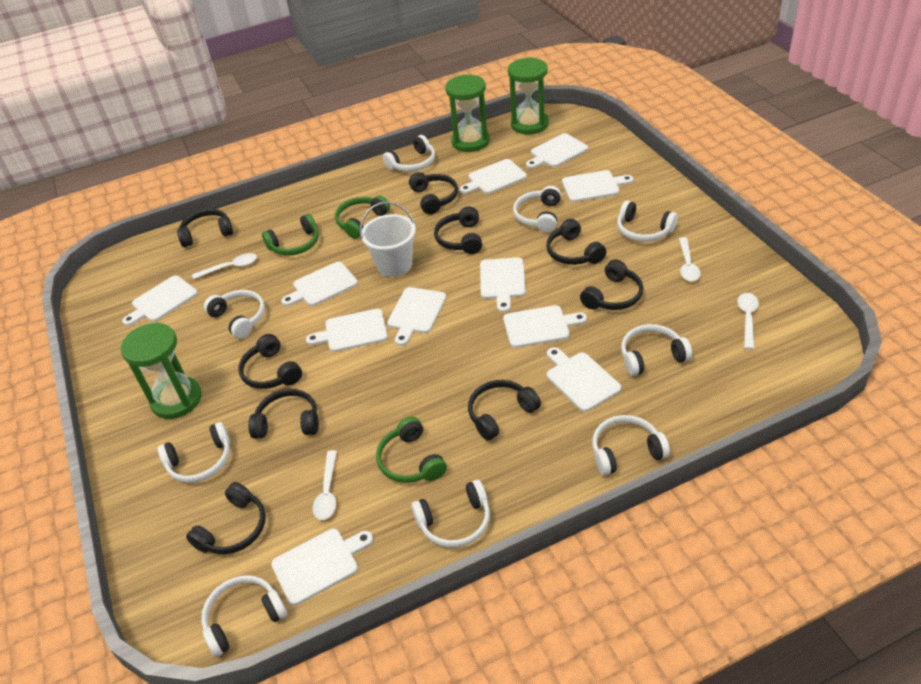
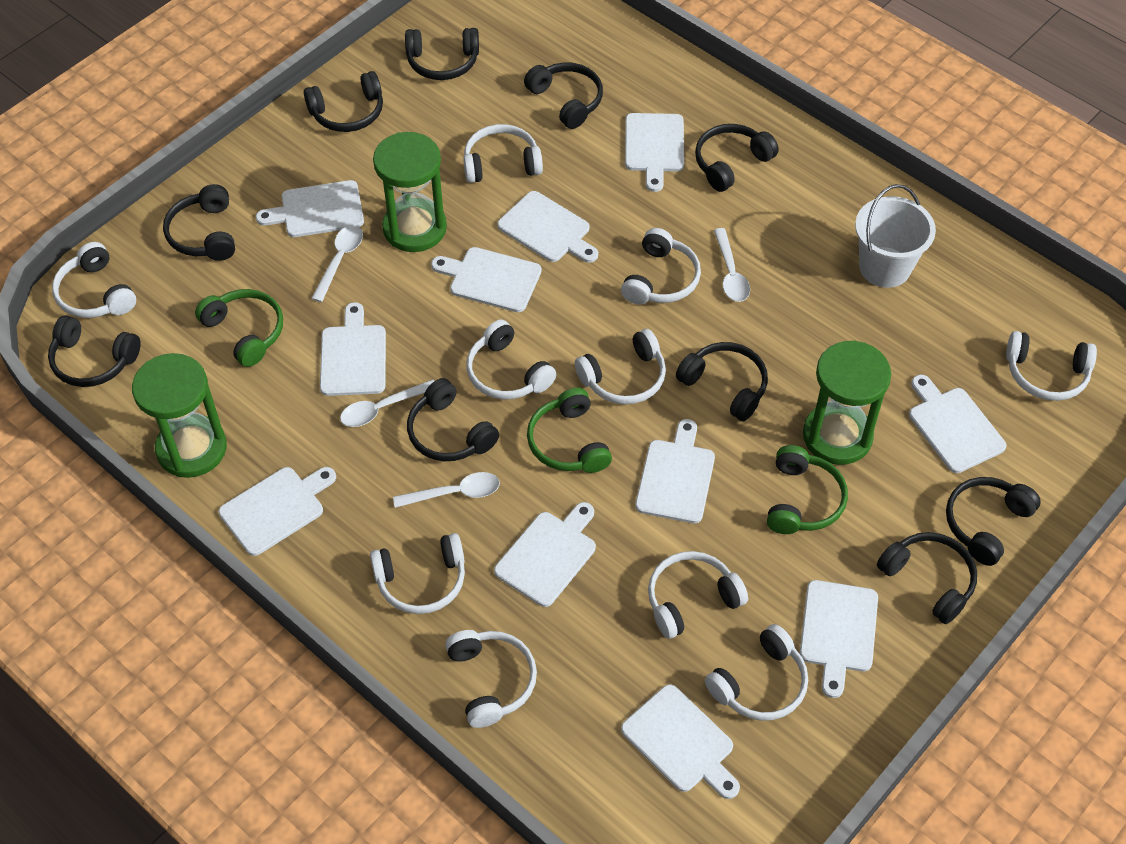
black headphones: 9 -> 10
white headphones: 9 -> 10

